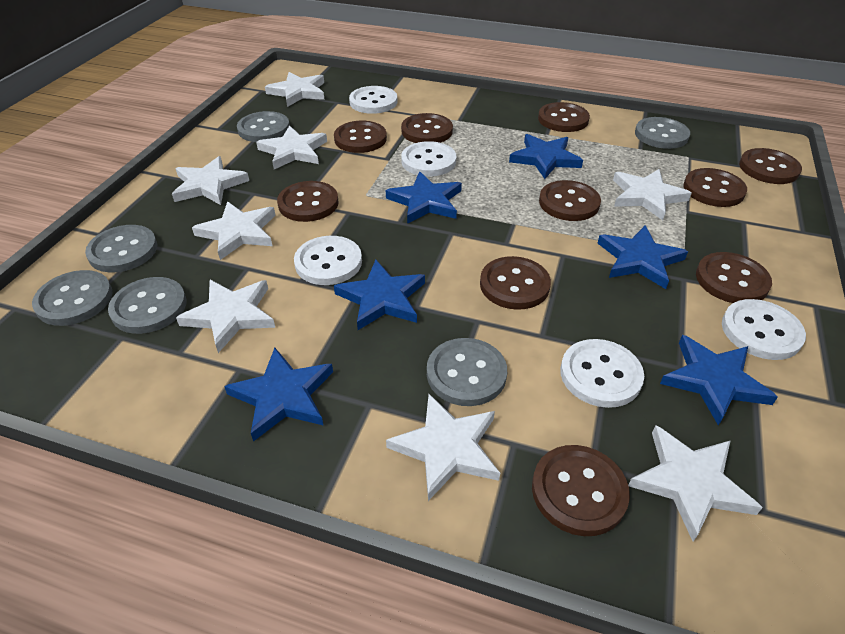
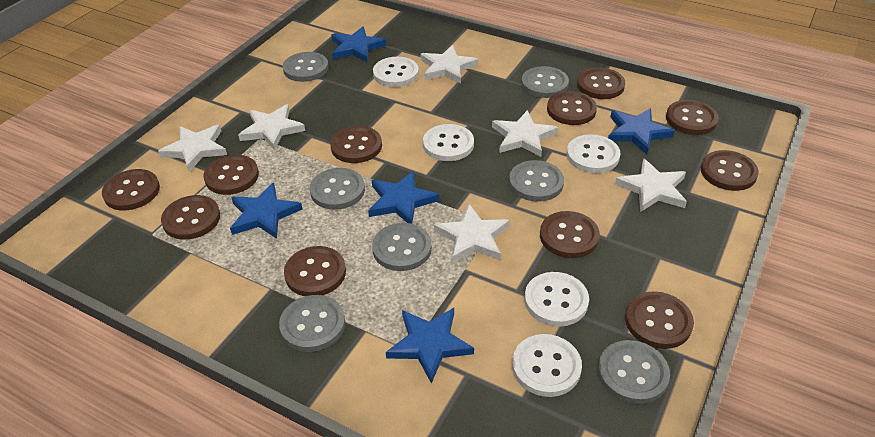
blue star: 6 -> 5
brown button: 10 -> 11
grey button: 6 -> 7
white star: 8 -> 6

